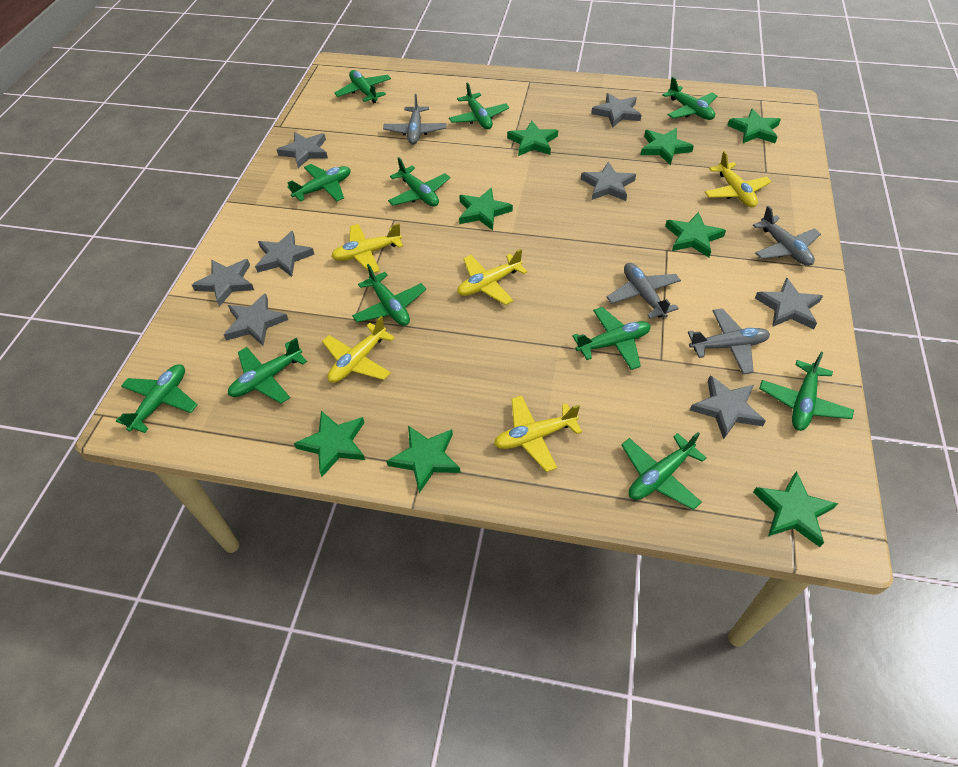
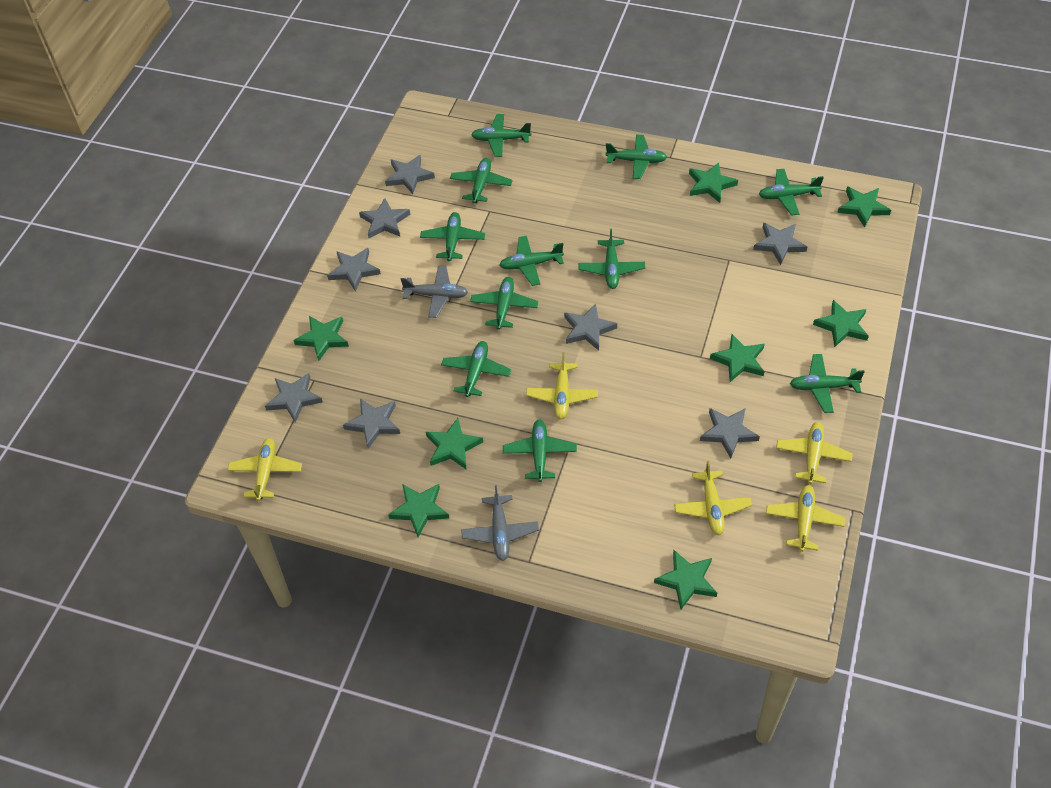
grey plane: 4 -> 2

